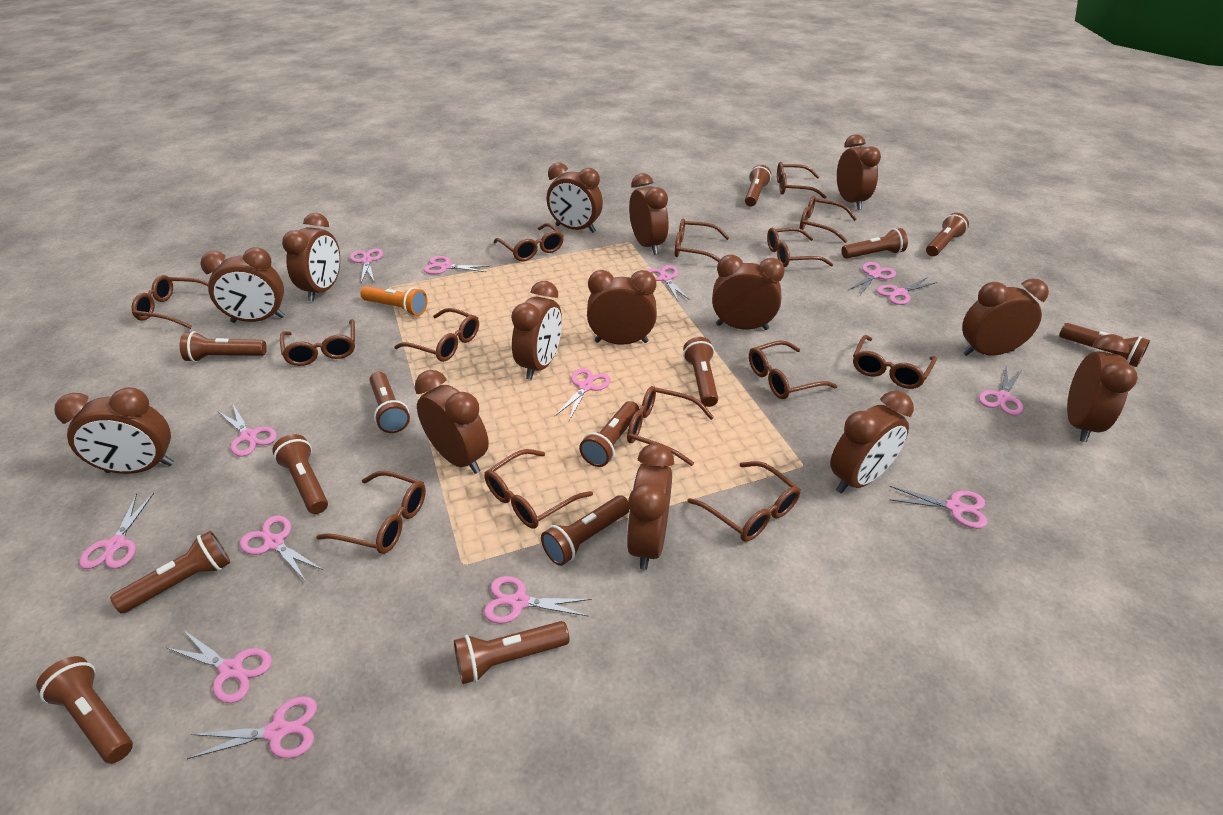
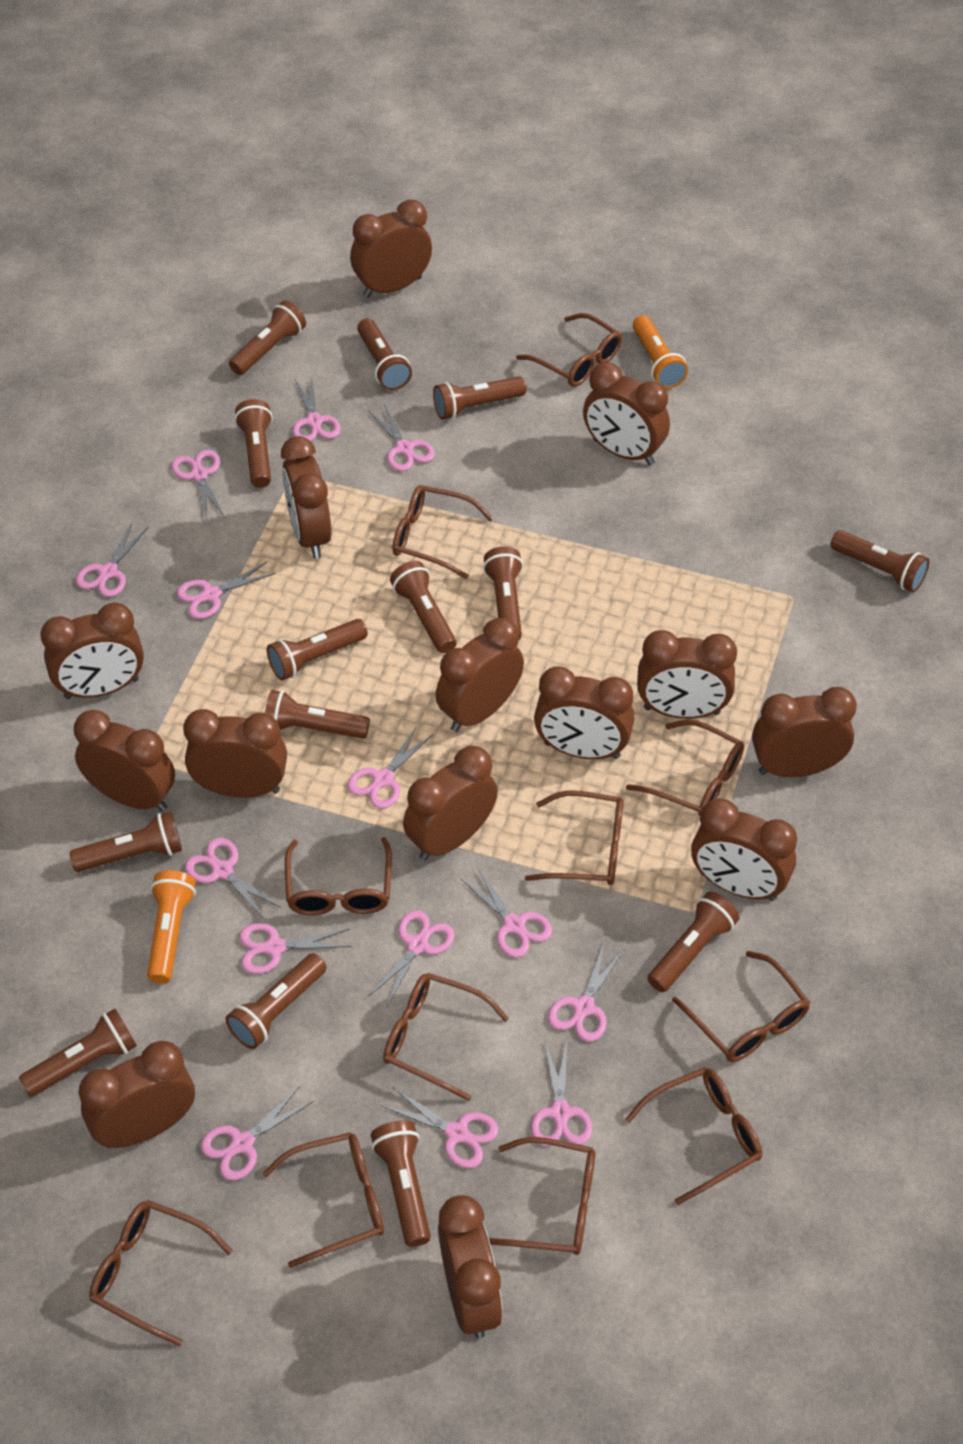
brown flashlight: 13 -> 14
brown glasses: 14 -> 11
orange flashlight: 1 -> 2

